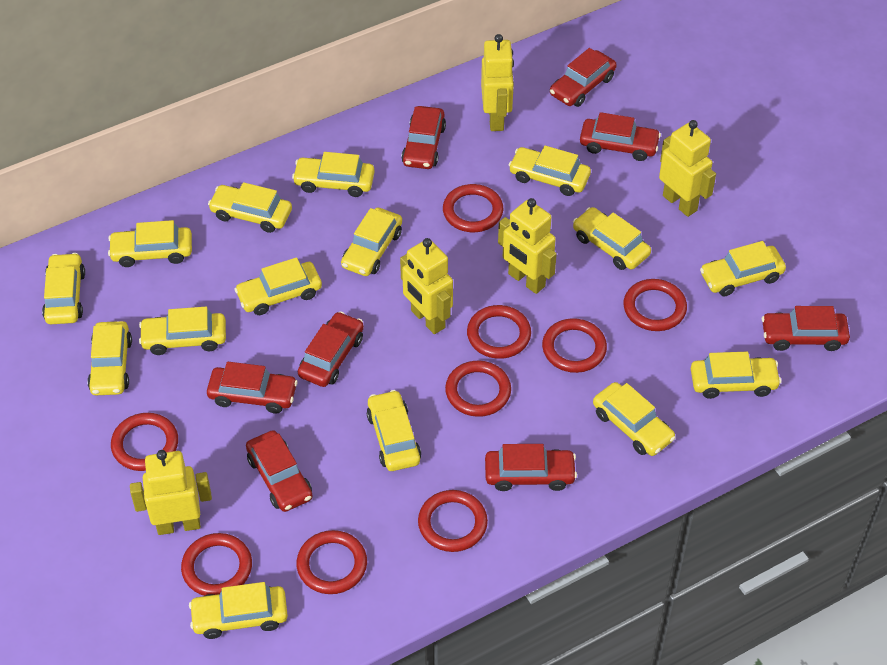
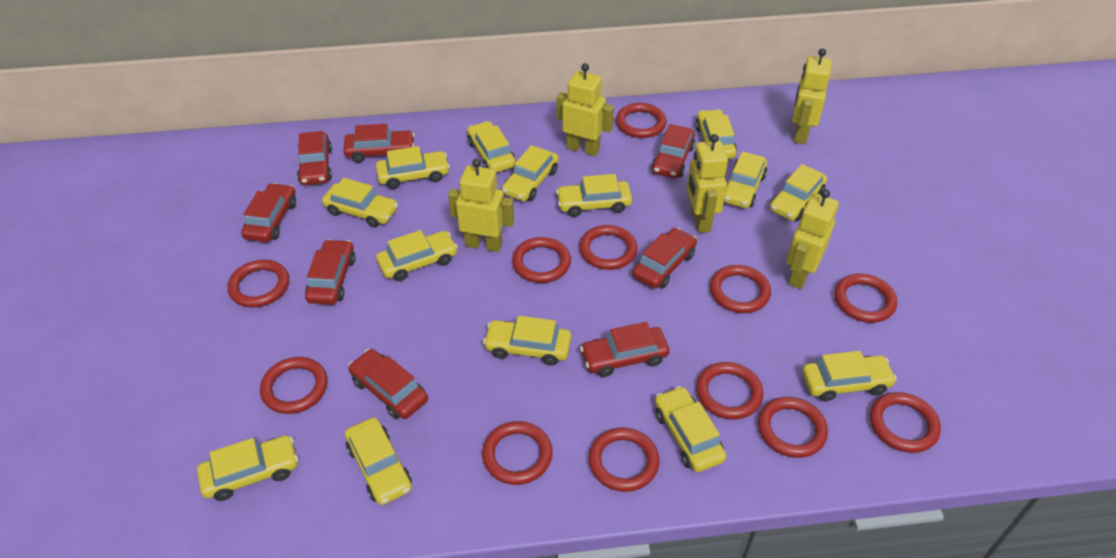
red ring: 9 -> 12
yellow car: 15 -> 14

